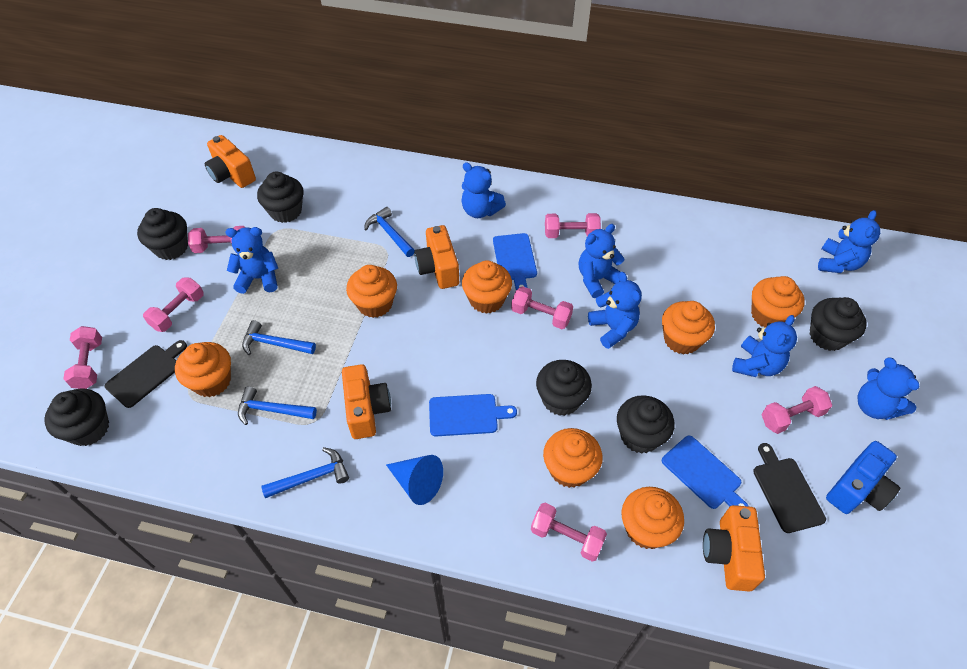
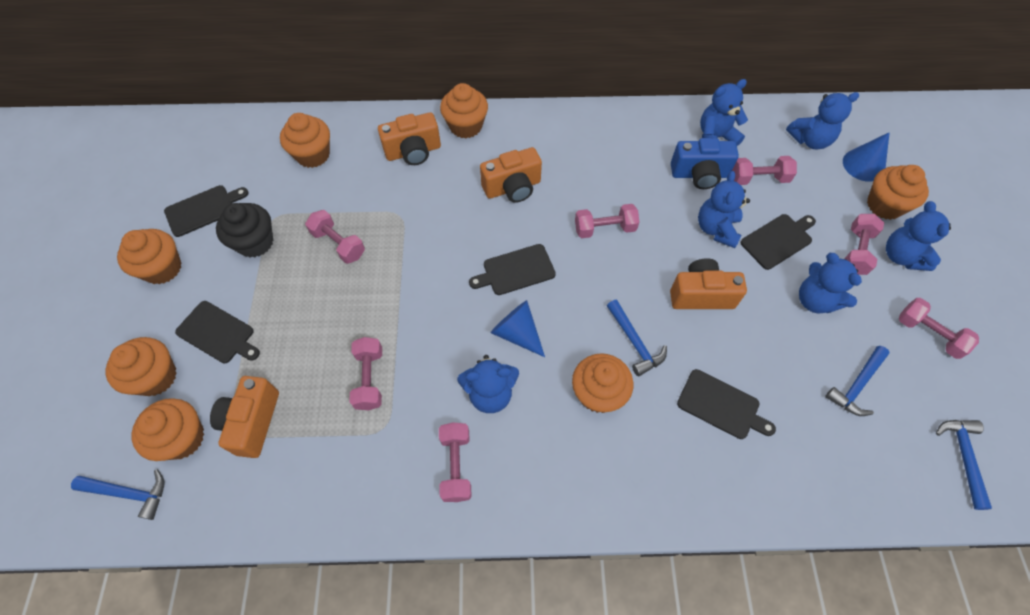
black cupcake: 6 -> 1
black cutting board: 2 -> 5
blue cone: 1 -> 2
blue cutting board: 3 -> 0
blue teddy bear: 7 -> 6

